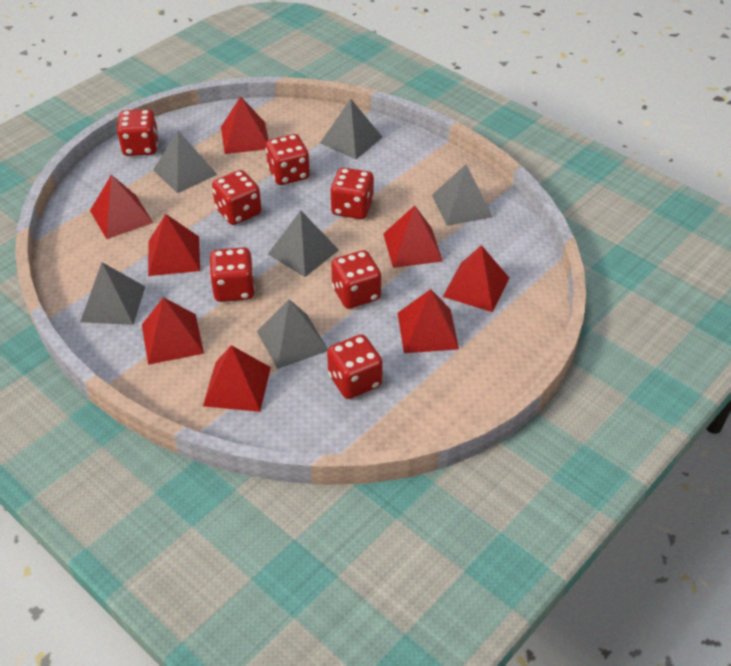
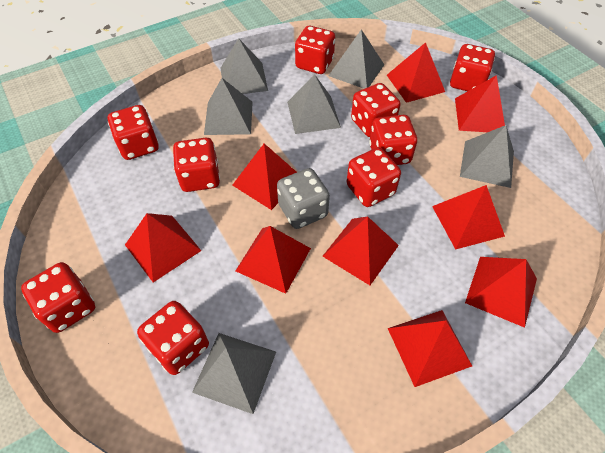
grey dice: 0 -> 1
red dice: 7 -> 9
red pyramid: 8 -> 9

